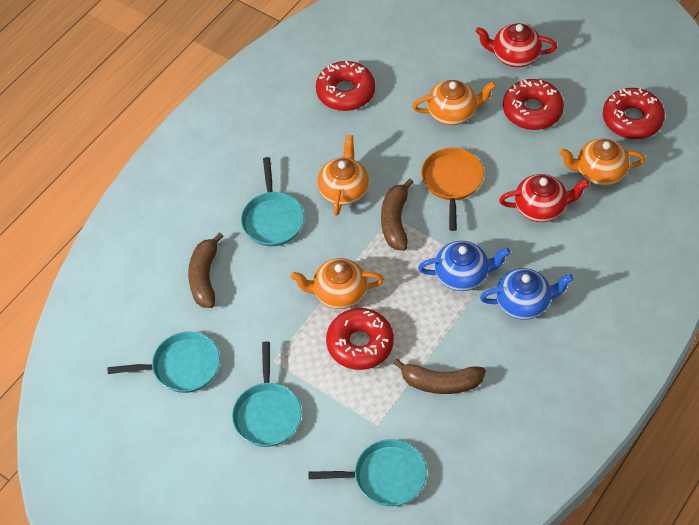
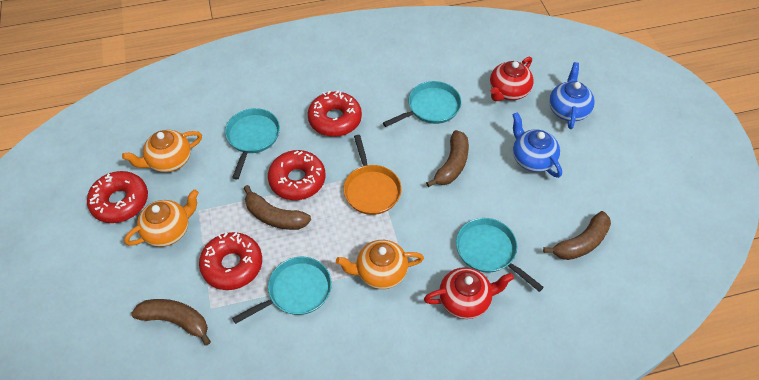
brown banana: 3 -> 4
orange teapot: 4 -> 3

